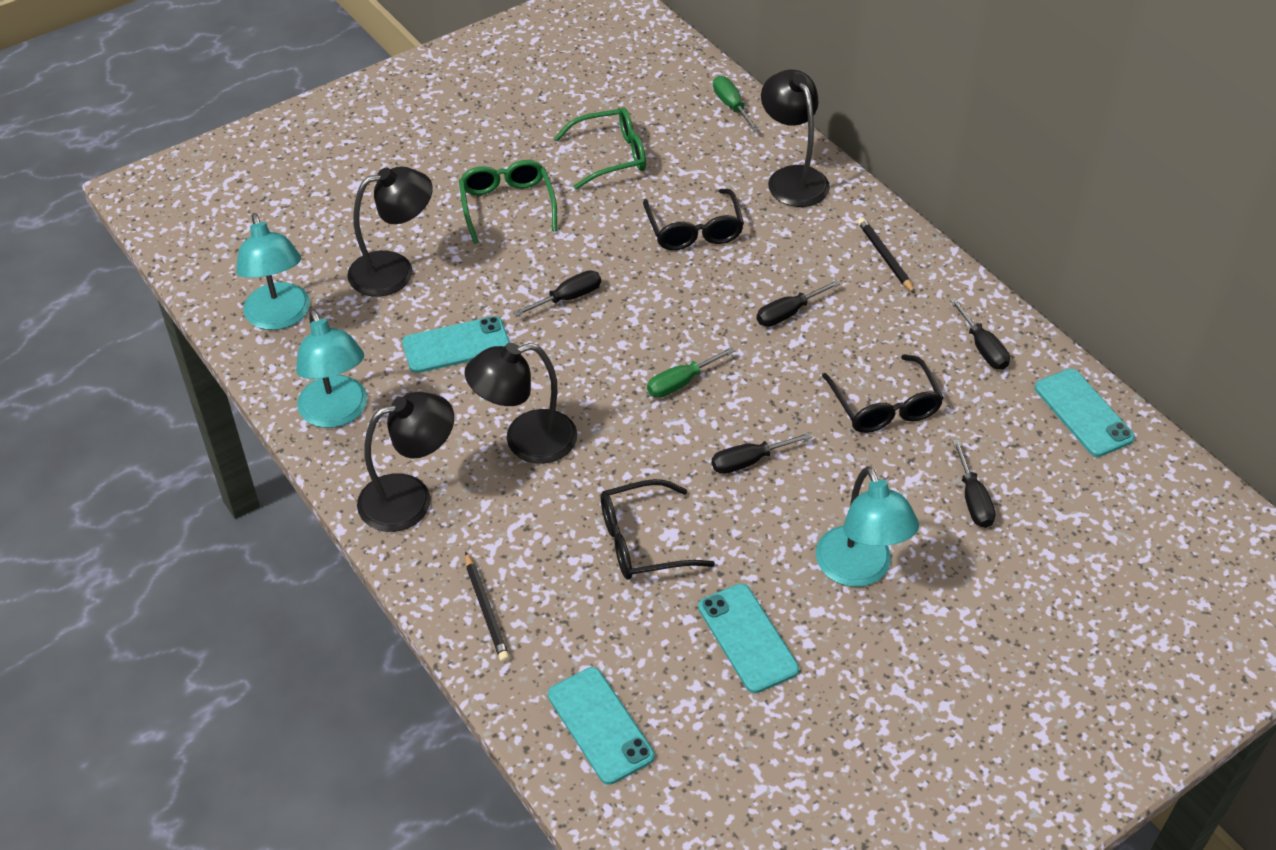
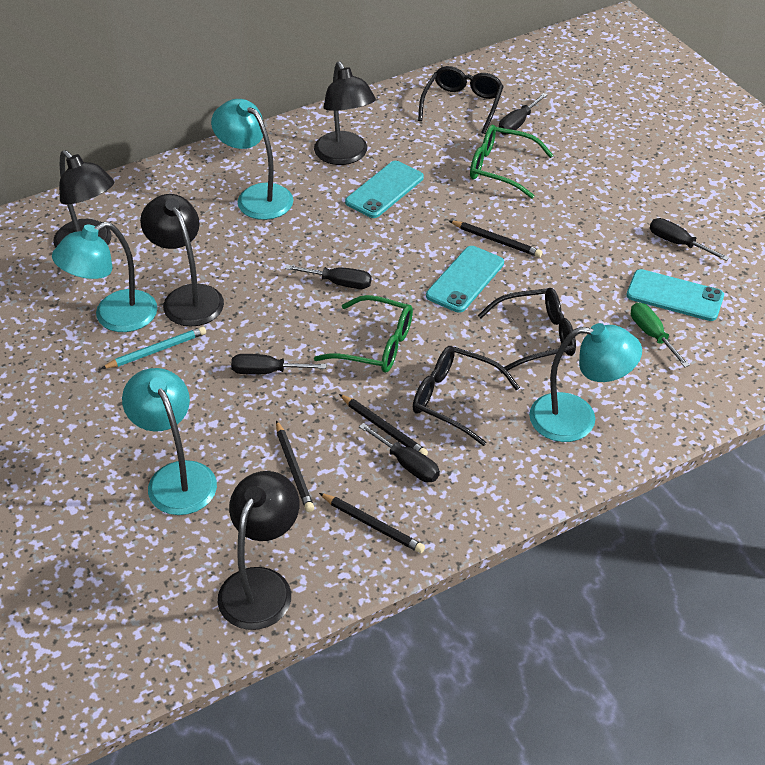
black pencil: 2 -> 4
green screwdriver: 2 -> 1
turquoise lamp: 3 -> 4
turquoise pencil: 0 -> 1
turquoise phone: 4 -> 3

